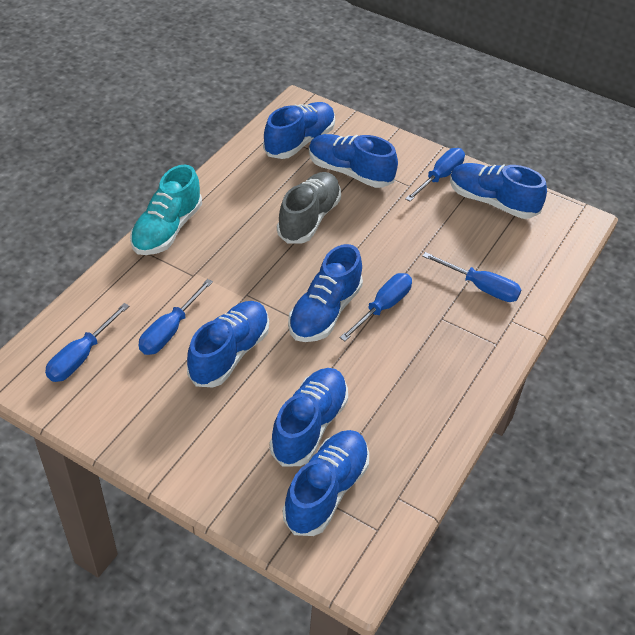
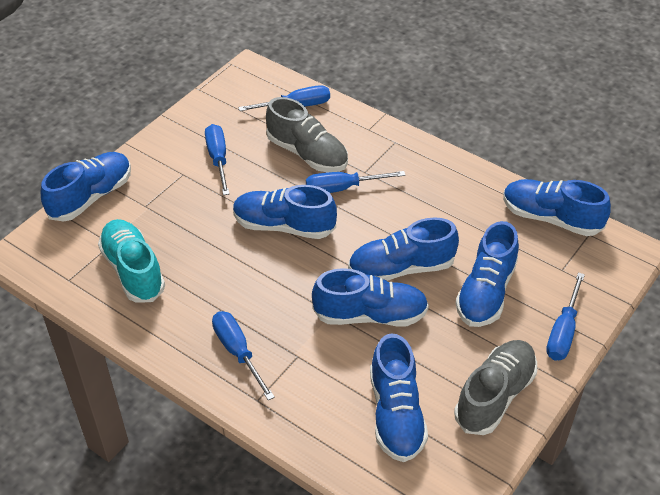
grey shoe: 1 -> 2

